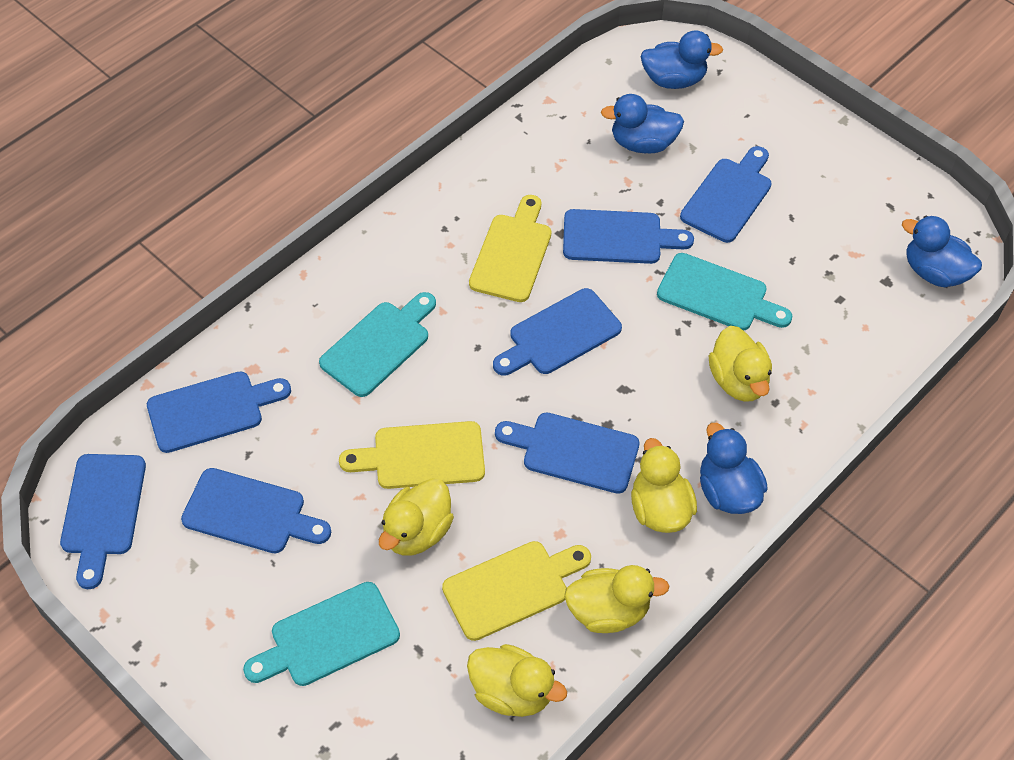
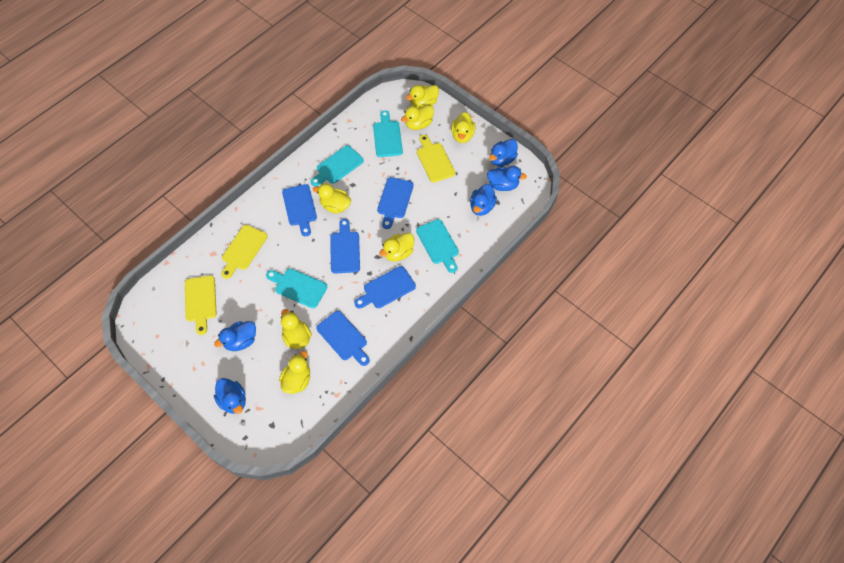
blue cutting board: 7 -> 5
blue duck: 4 -> 5
turquoise cutting board: 3 -> 4
yellow duck: 5 -> 7

